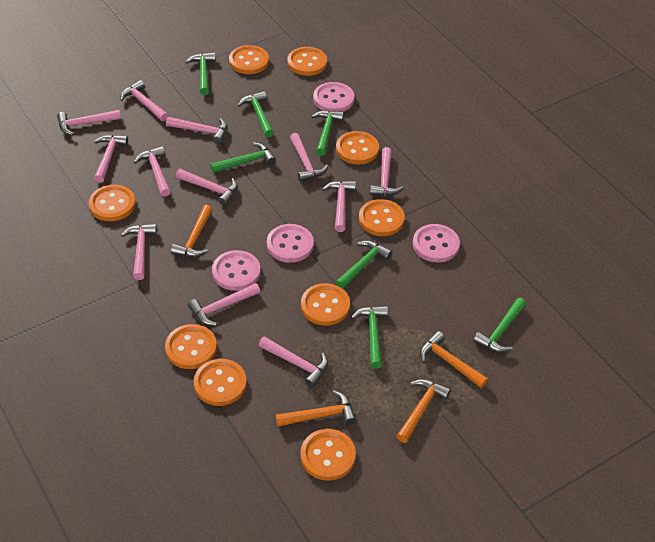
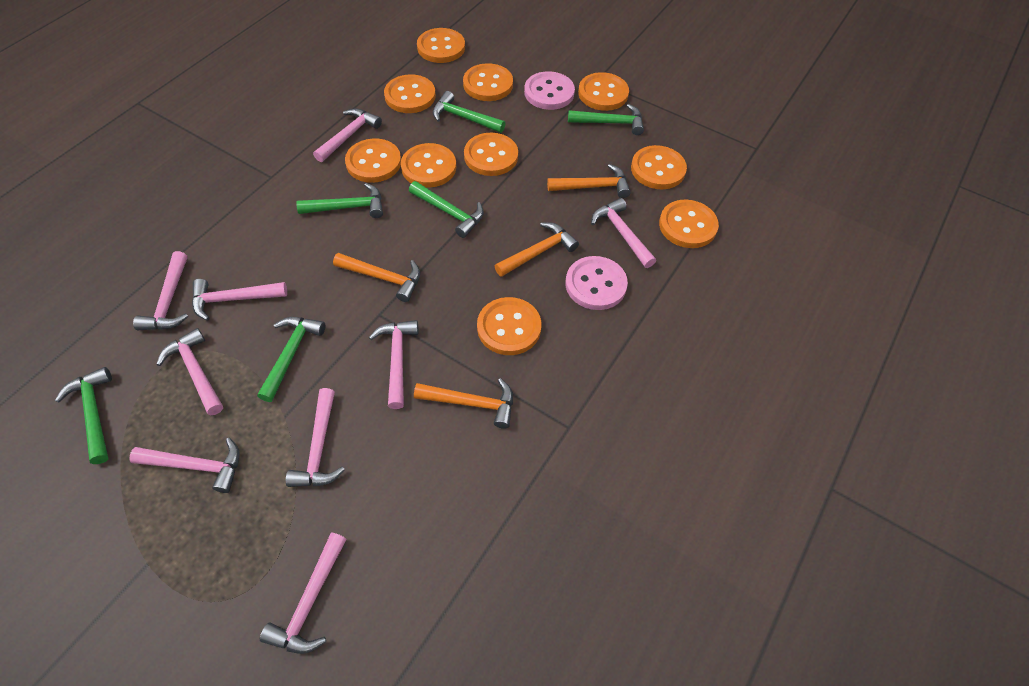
green hammer: 7 -> 6
orange button: 9 -> 10
pink button: 4 -> 2
pink hammer: 12 -> 9

